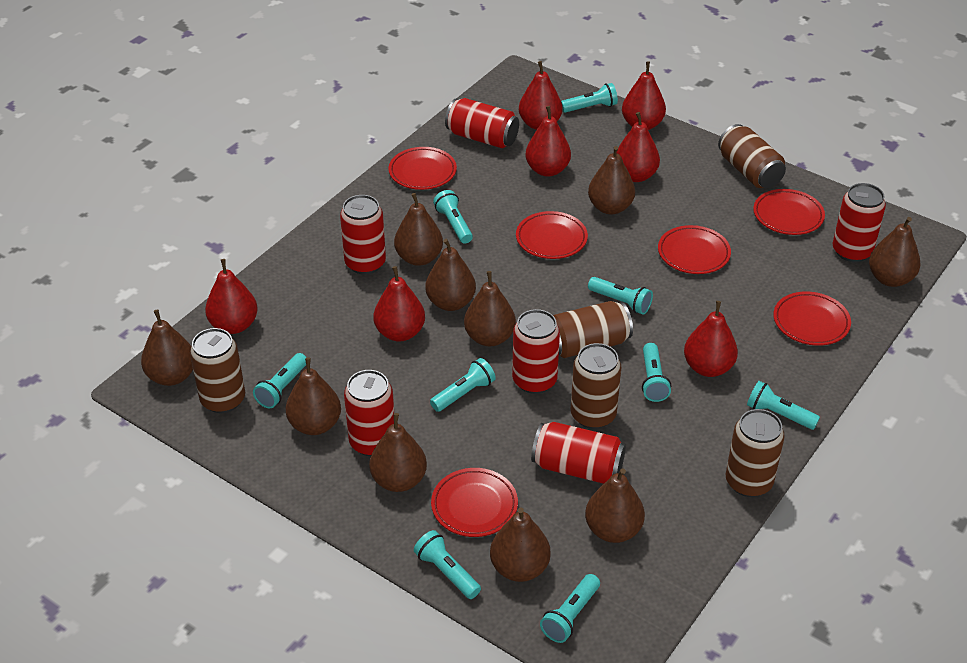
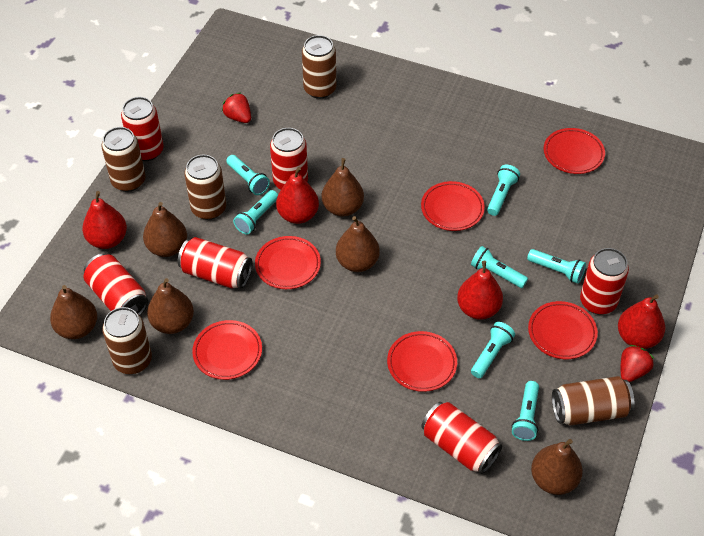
brown pear: 10 -> 6
red pear: 7 -> 4
red strawberry: 0 -> 2
turquoise flashlight: 9 -> 7

